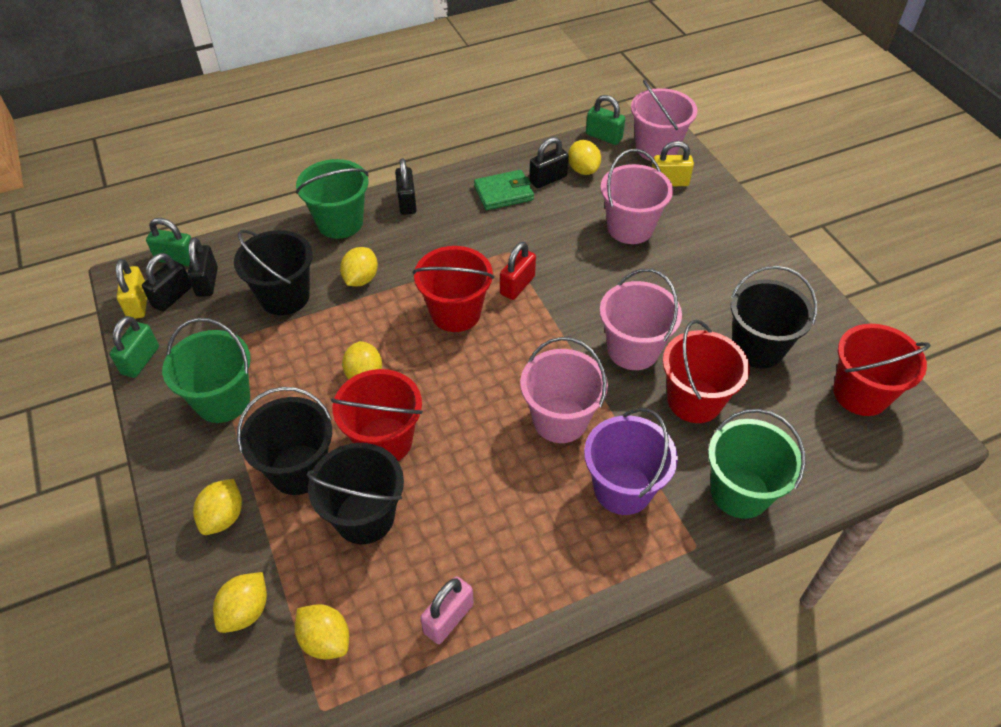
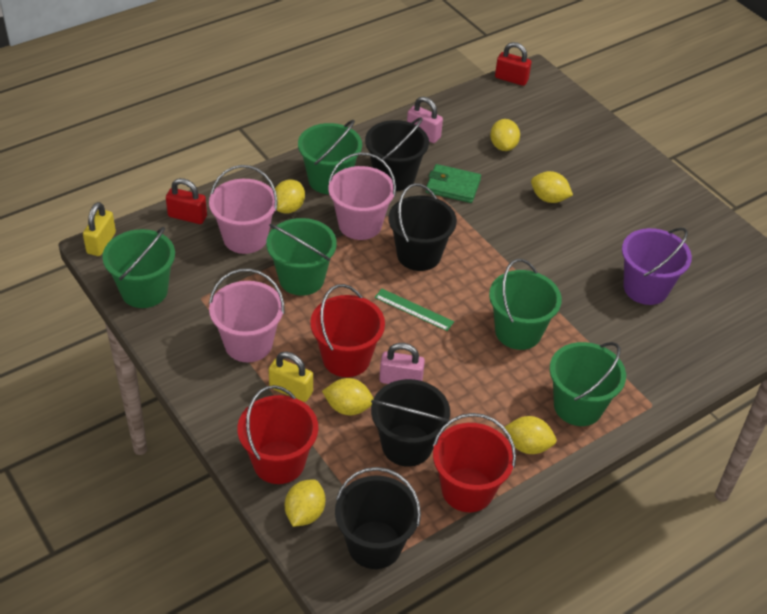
black padlock: 4 -> 0
green bucket: 3 -> 5
green padlock: 3 -> 0
green ruler: 0 -> 1
pink bucket: 4 -> 3
pink padlock: 1 -> 2
red bucket: 4 -> 3
red padlock: 1 -> 2

